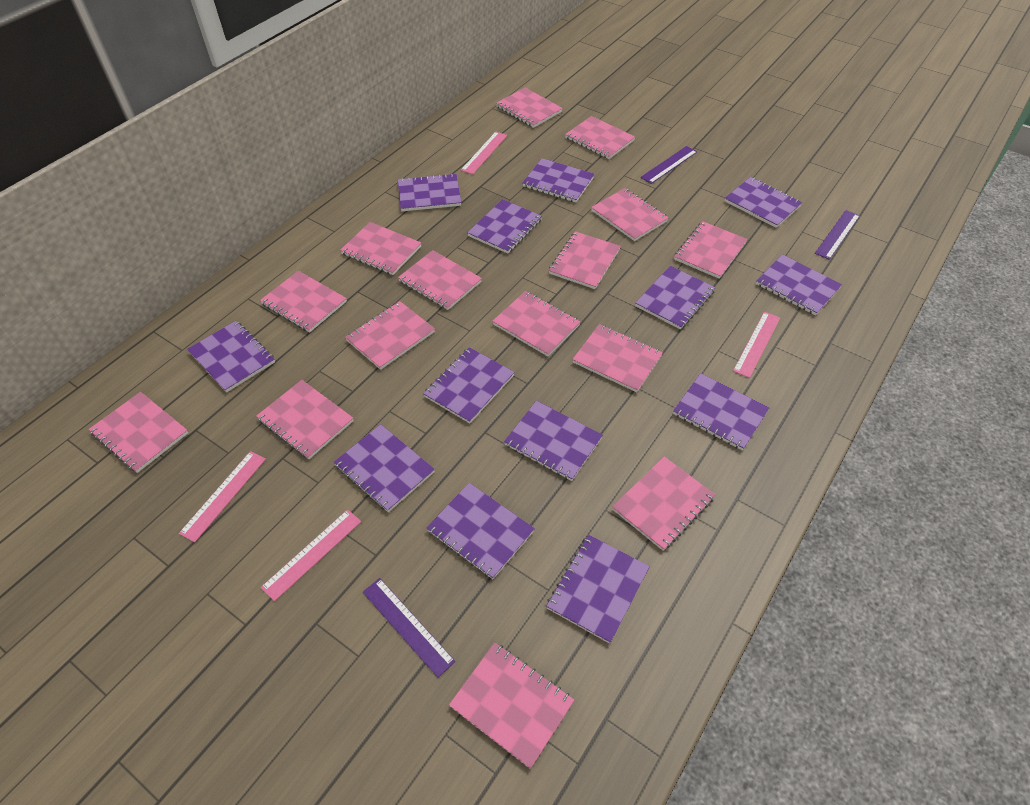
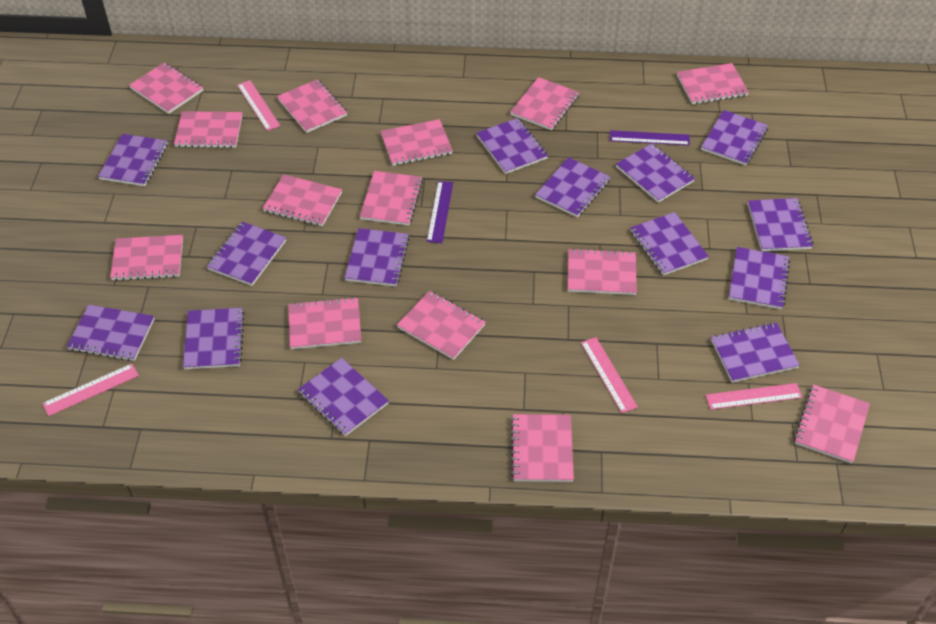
pink notebook: 15 -> 14
purple notebook: 13 -> 14
purple ruler: 3 -> 2

